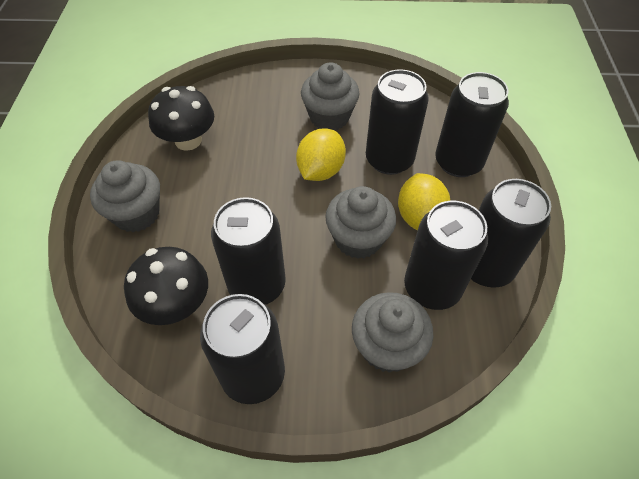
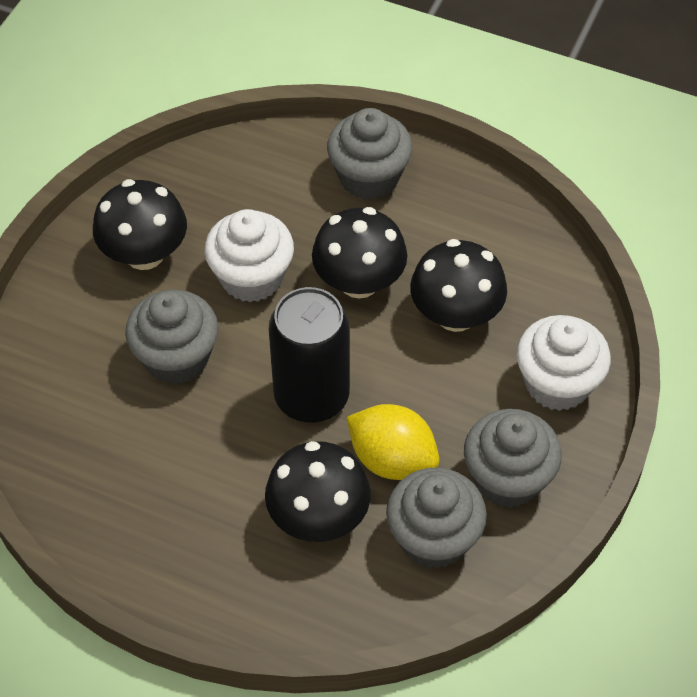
black can: 6 -> 1
black mushroom: 2 -> 4
white cupcake: 0 -> 2
yellow lemon: 2 -> 1

